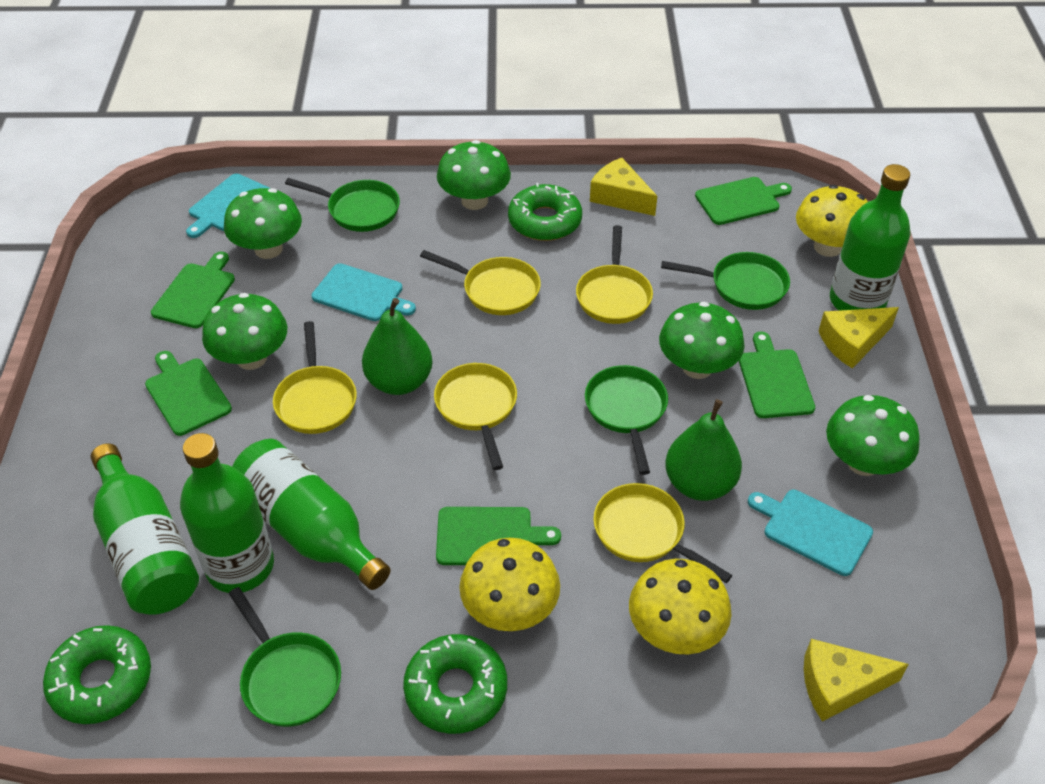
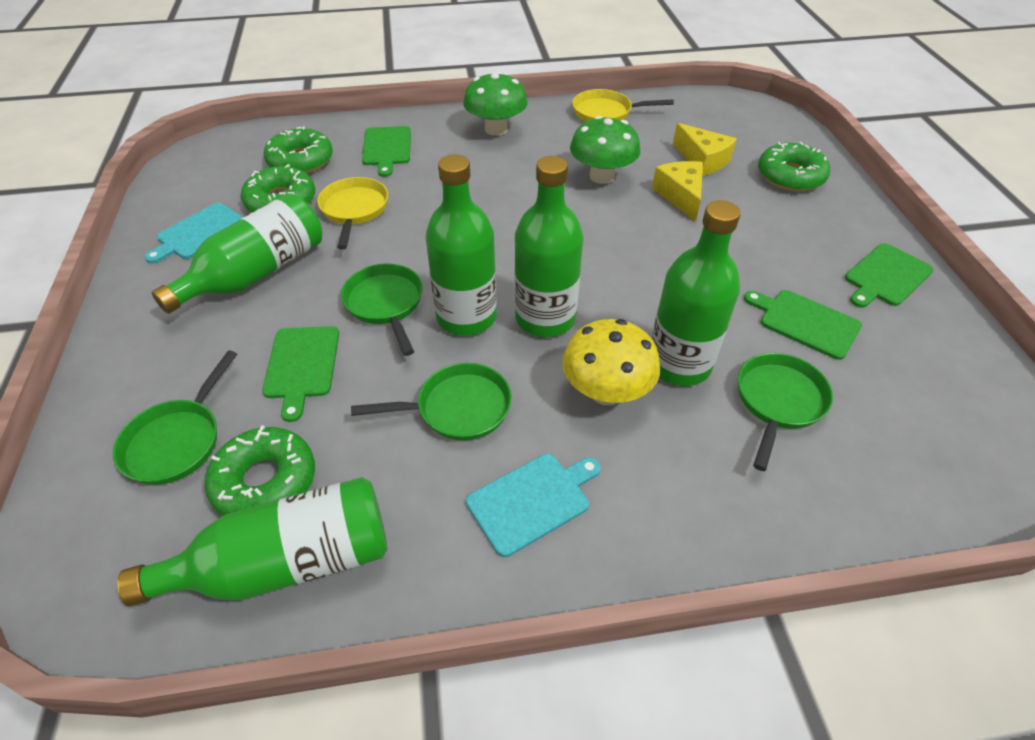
green bottle: 4 -> 5
green cutting board: 5 -> 4
green donut: 3 -> 4
green mushroom: 5 -> 2
green pear: 2 -> 0
turquoise cutting board: 3 -> 2
yellow cheese: 3 -> 2
yellow mushroom: 3 -> 1
yellow pan: 5 -> 2

